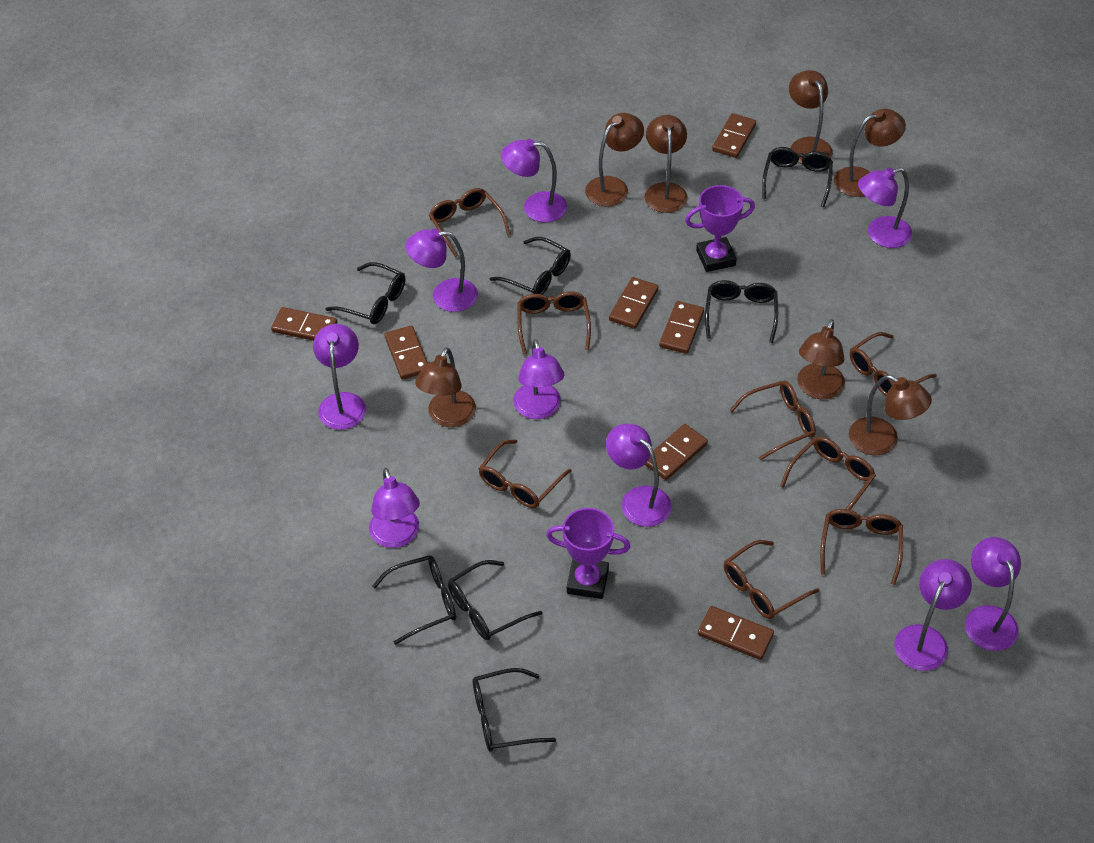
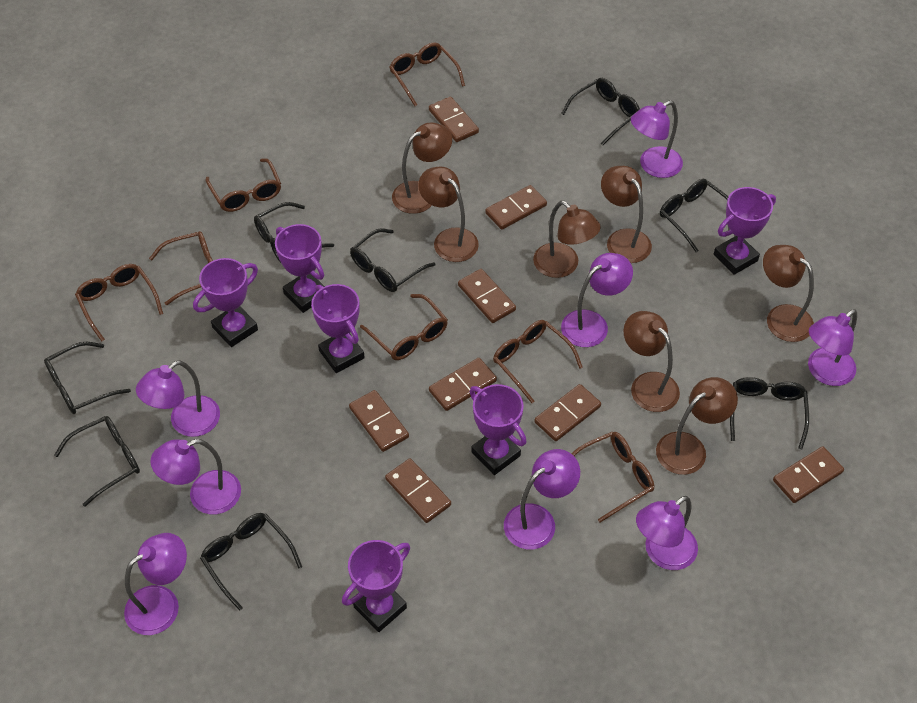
black glasses: 7 -> 8
brown domino: 7 -> 8
brown glasses: 8 -> 7
purple lamp: 9 -> 8
purple trophy: 2 -> 6

